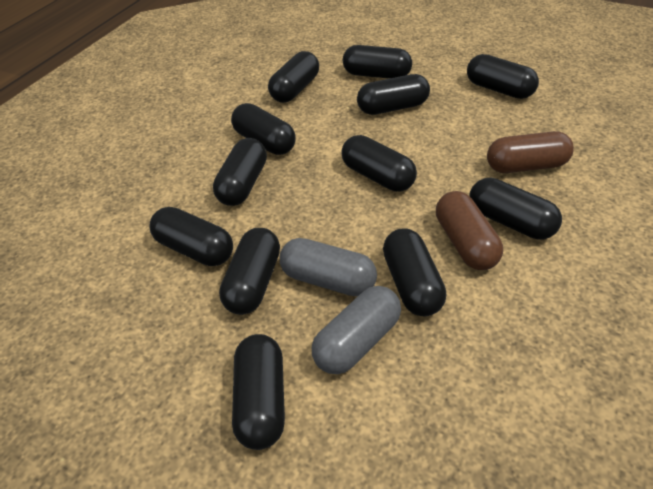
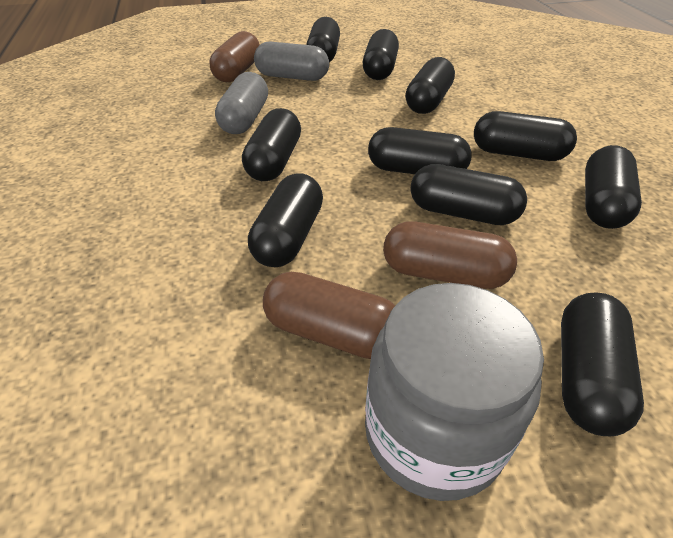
black capsule: 12 -> 10
brown capsule: 2 -> 3
grey jar: 0 -> 1

